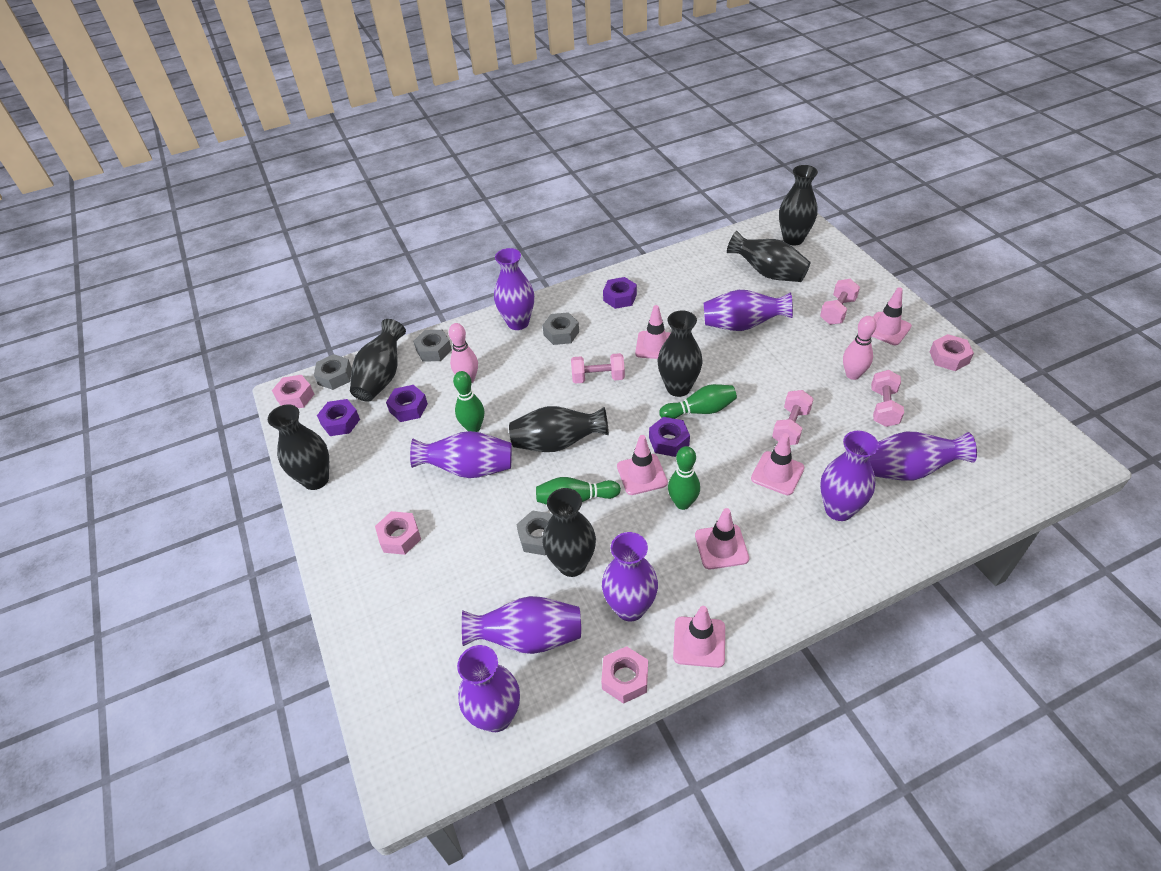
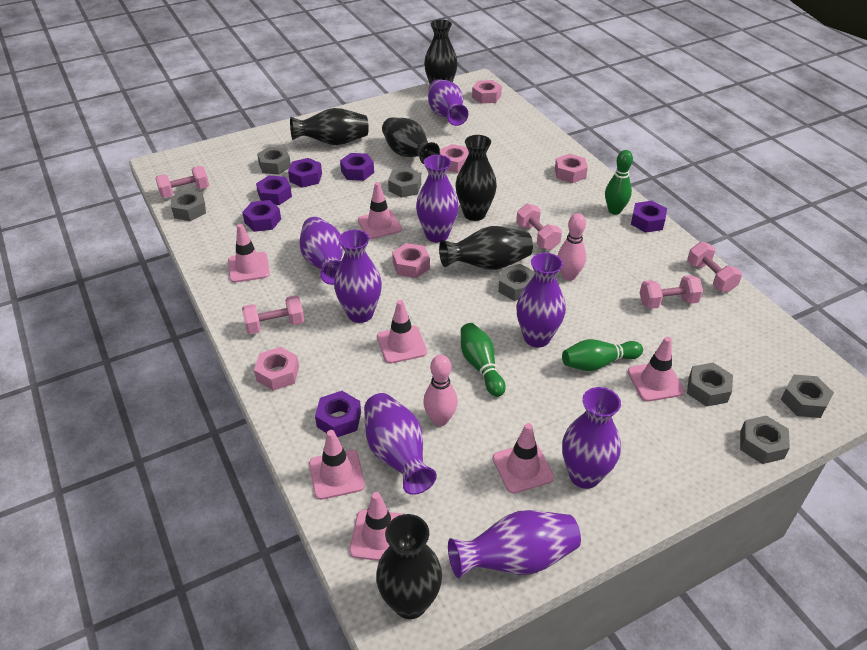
black vase: 7 -> 6
green bowling pin: 4 -> 3
grey nut: 4 -> 7
pink dumbbell: 4 -> 5
pink nut: 4 -> 5
pink traffic cone: 6 -> 7
purple nut: 4 -> 6

